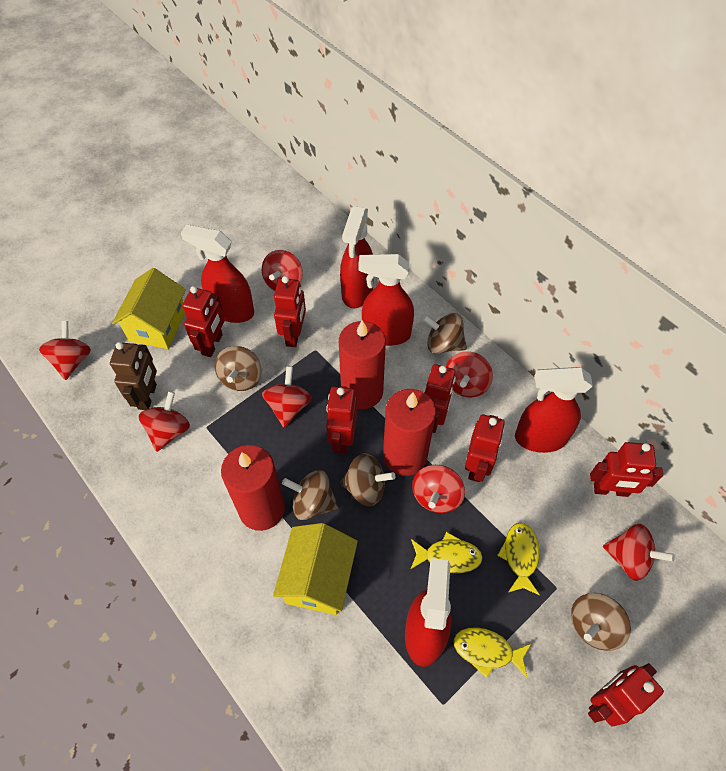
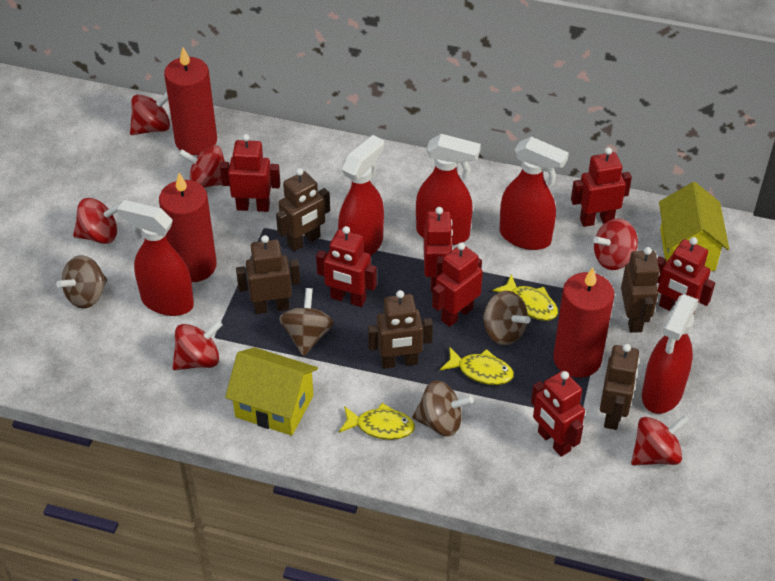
brown robot: 1 -> 5
brown spinning top: 5 -> 4
red spinning top: 7 -> 6

